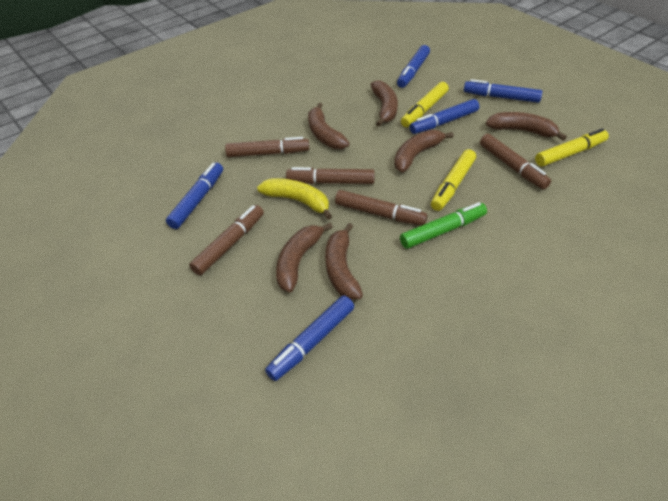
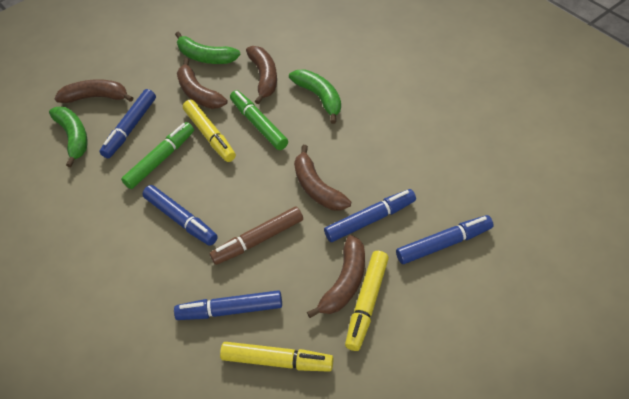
brown banana: 6 -> 5
brown marker: 5 -> 1
green banana: 0 -> 3
green marker: 1 -> 2
yellow banana: 1 -> 0

